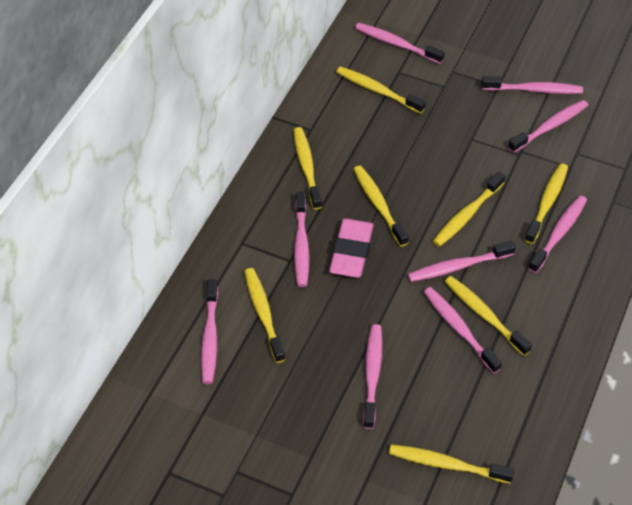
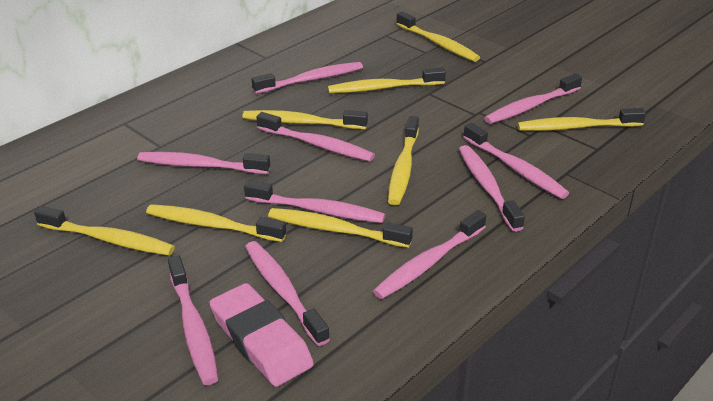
pink toothbrush: 9 -> 10

